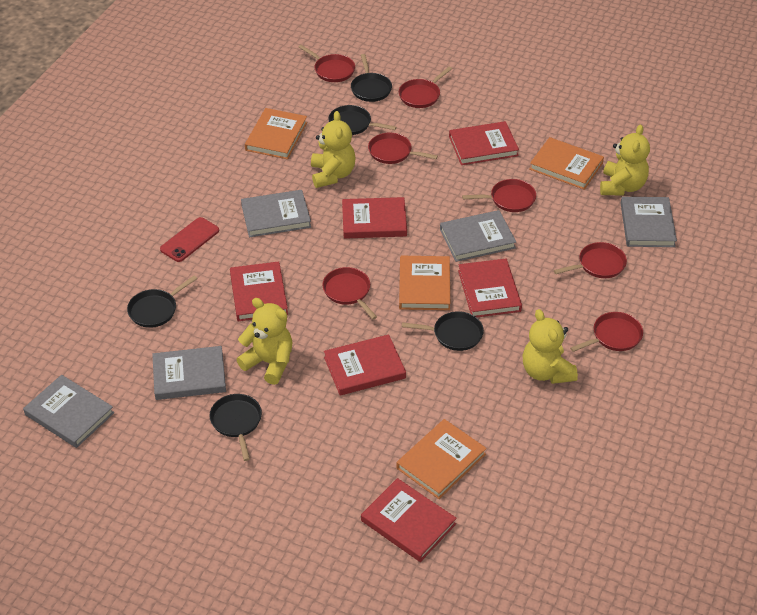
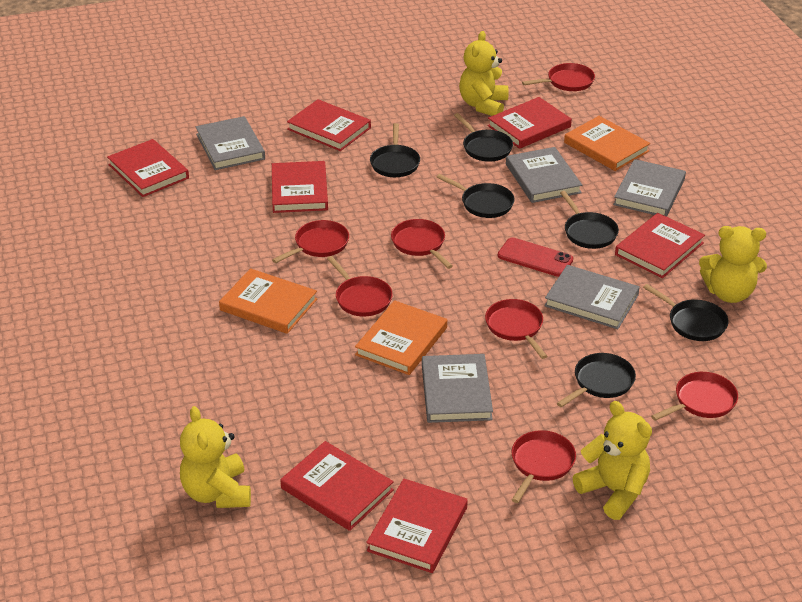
black pan: 5 -> 6
orange book: 4 -> 3
red book: 6 -> 7

